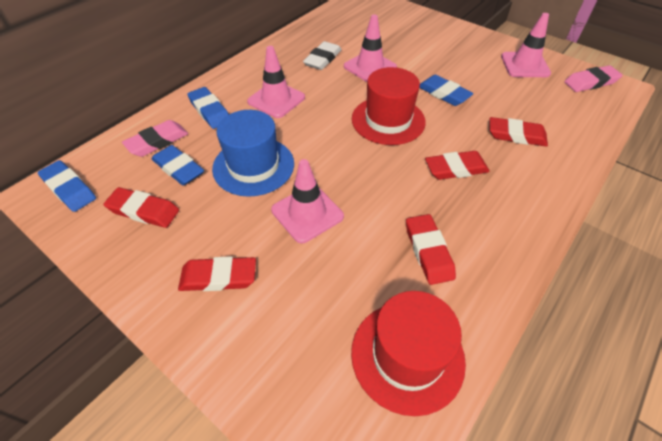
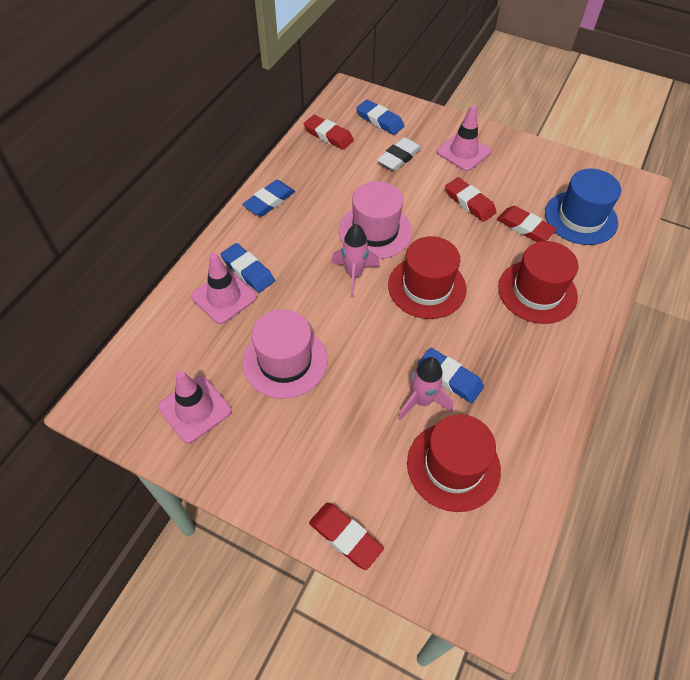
pink eraser: 2 -> 0
pink hat: 0 -> 2
pink rocket: 0 -> 2
pink traffic cone: 4 -> 3
red eraser: 5 -> 4
red hat: 2 -> 3

